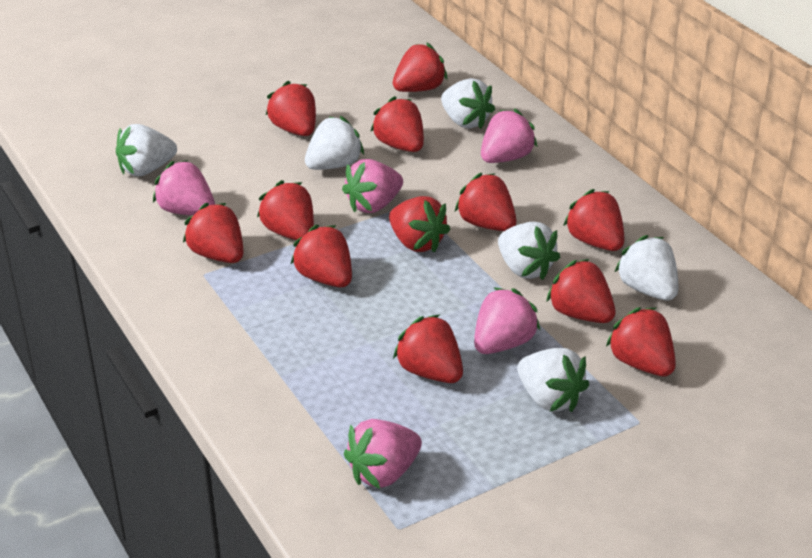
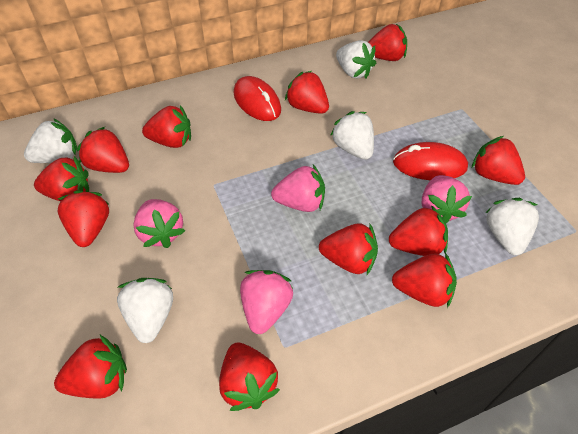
pink strawberry: 5 -> 4
red mouse: 0 -> 2
white strawberry: 6 -> 5

